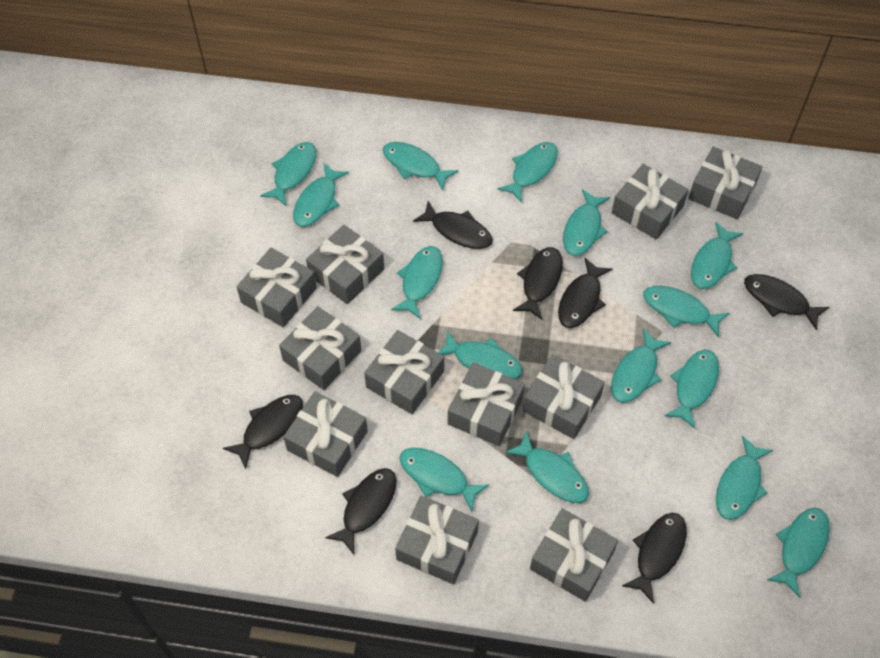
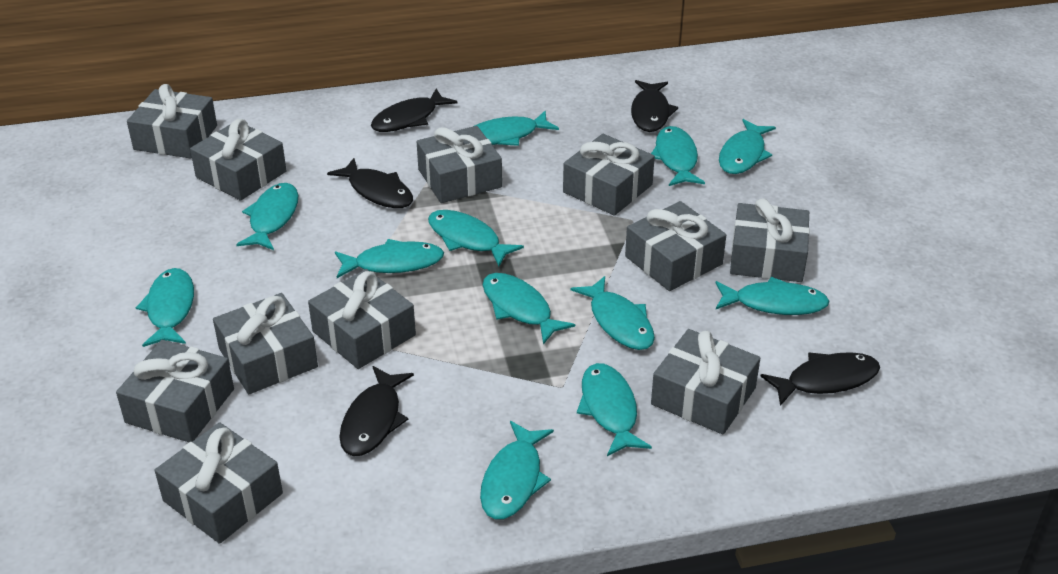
black fish: 7 -> 5
turquoise fish: 15 -> 12

